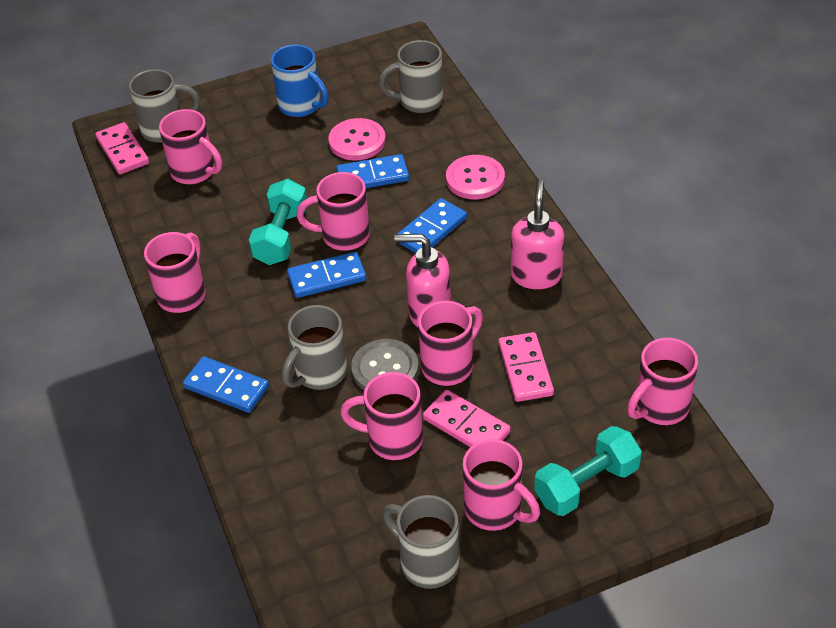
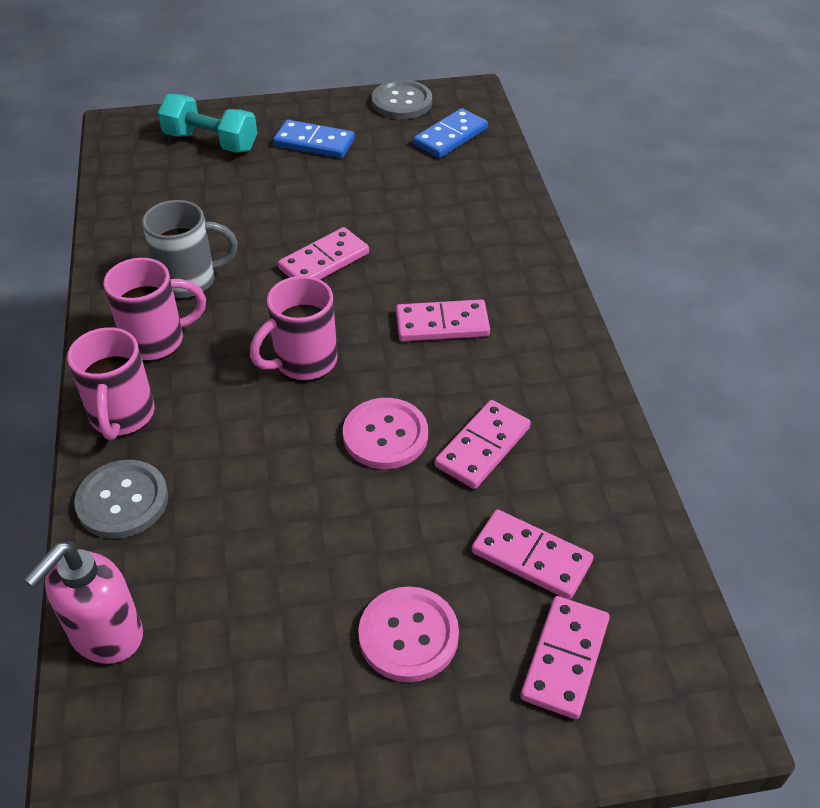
blue domino: 4 -> 2
blue mug: 1 -> 0
grey button: 1 -> 2
grey mug: 4 -> 1
pink domino: 3 -> 5
pink mug: 7 -> 3
pink soap dispenser: 2 -> 1
turquoise dumbbell: 2 -> 1

